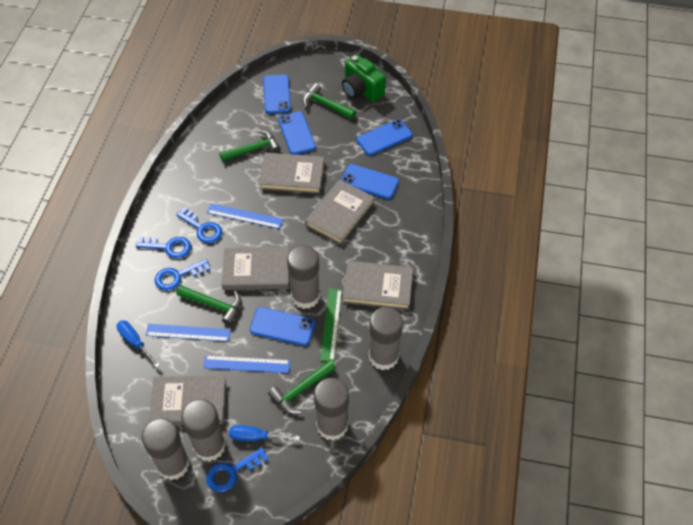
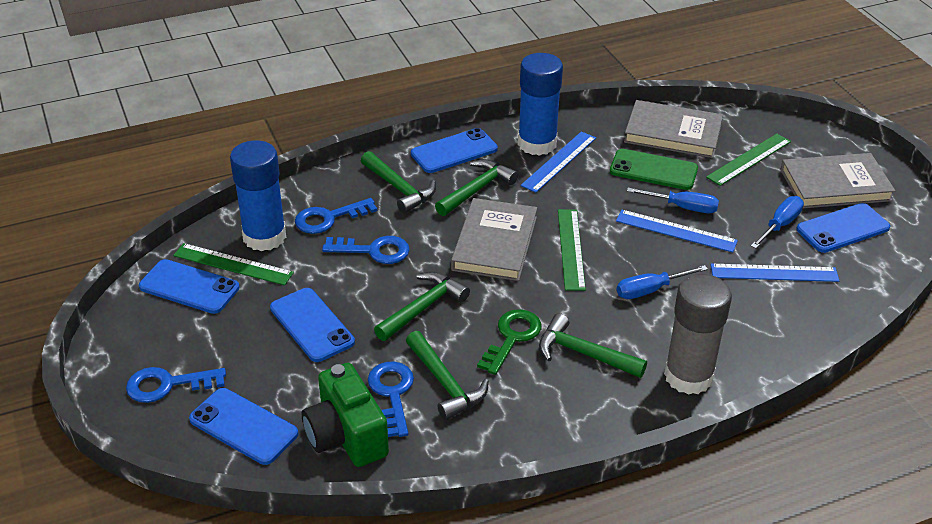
blue glue stick: 0 -> 2
blue screwdriver: 2 -> 3
green hammer: 4 -> 5
green key: 0 -> 1
green phone: 0 -> 1
green ruler: 1 -> 3
grey book: 5 -> 3
grey glue stick: 5 -> 1

